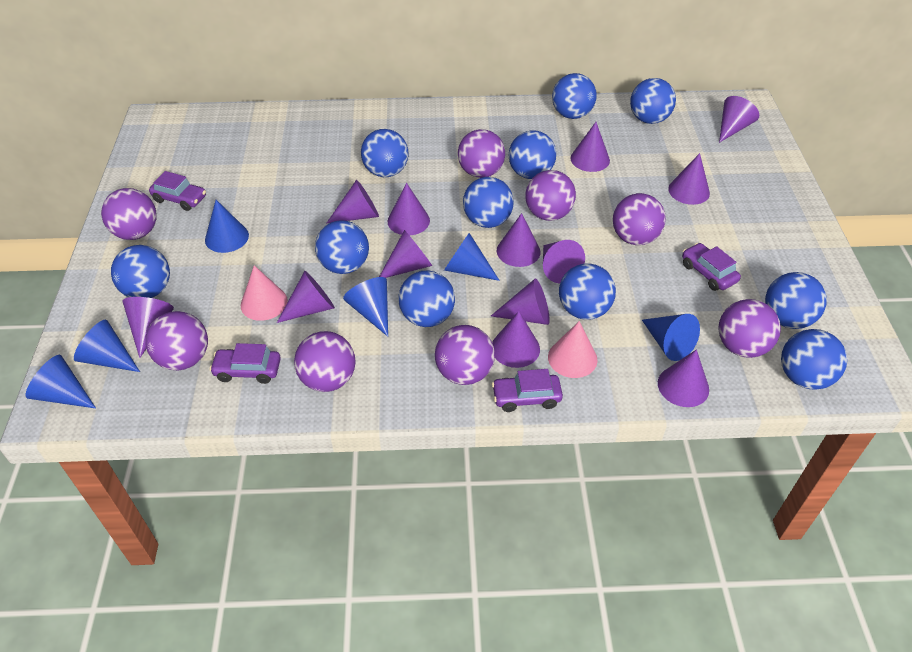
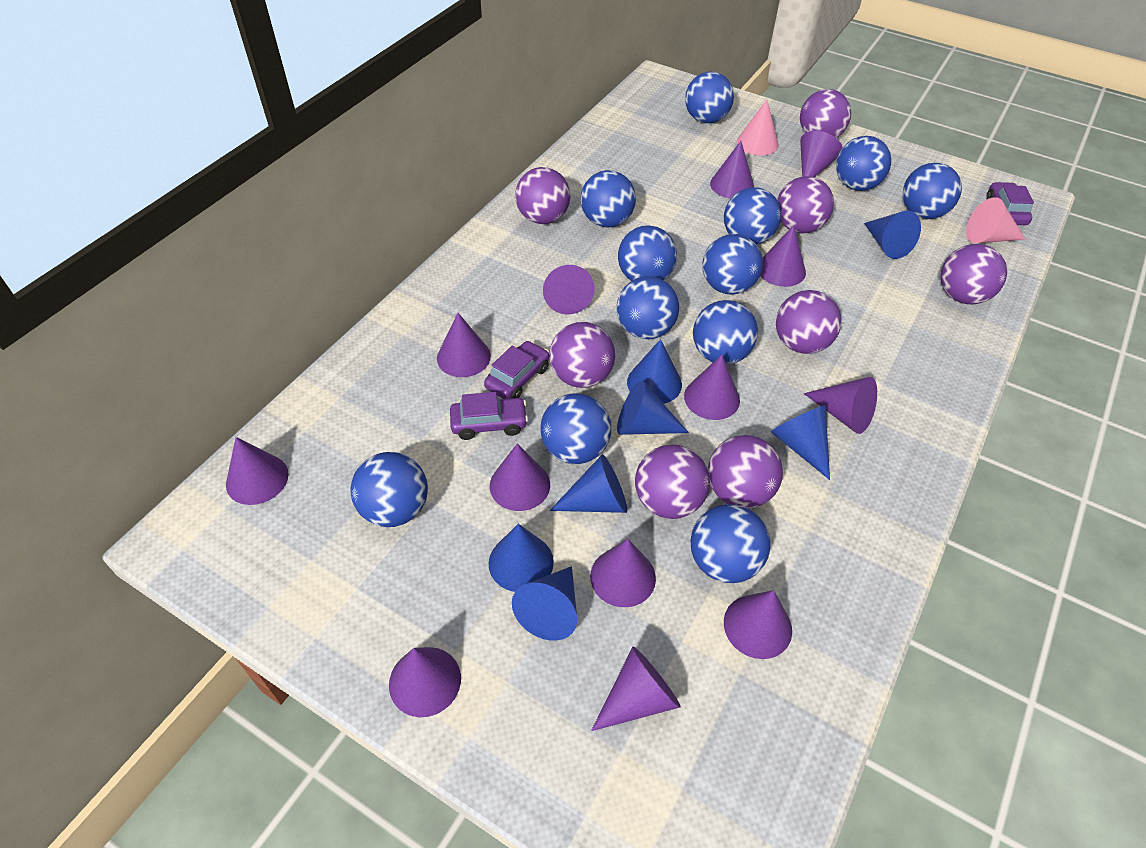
blue ball: 11 -> 12
blue cone: 6 -> 7
purple car: 4 -> 3

